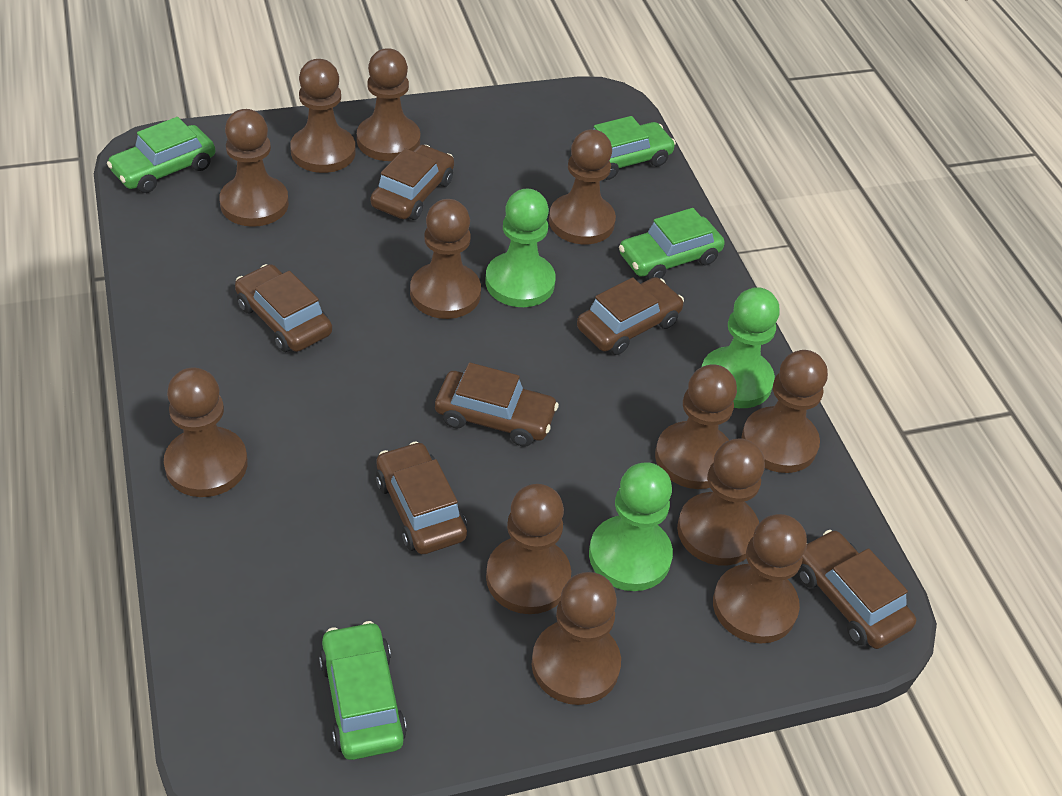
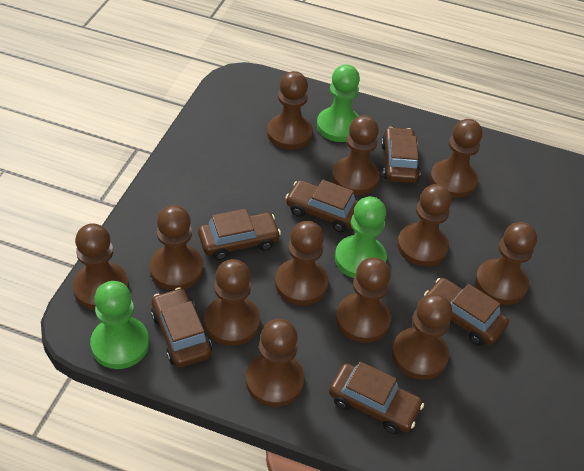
green car: 4 -> 0

